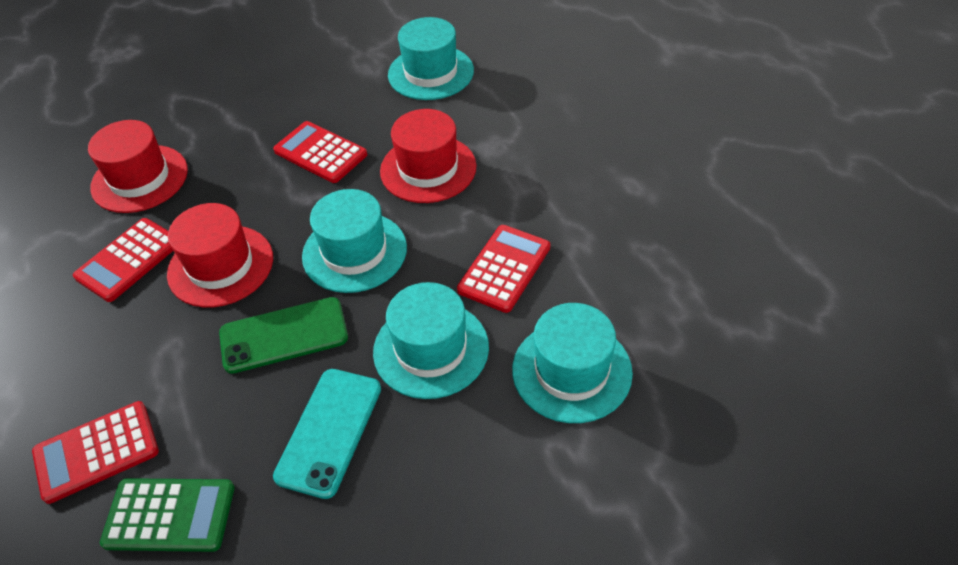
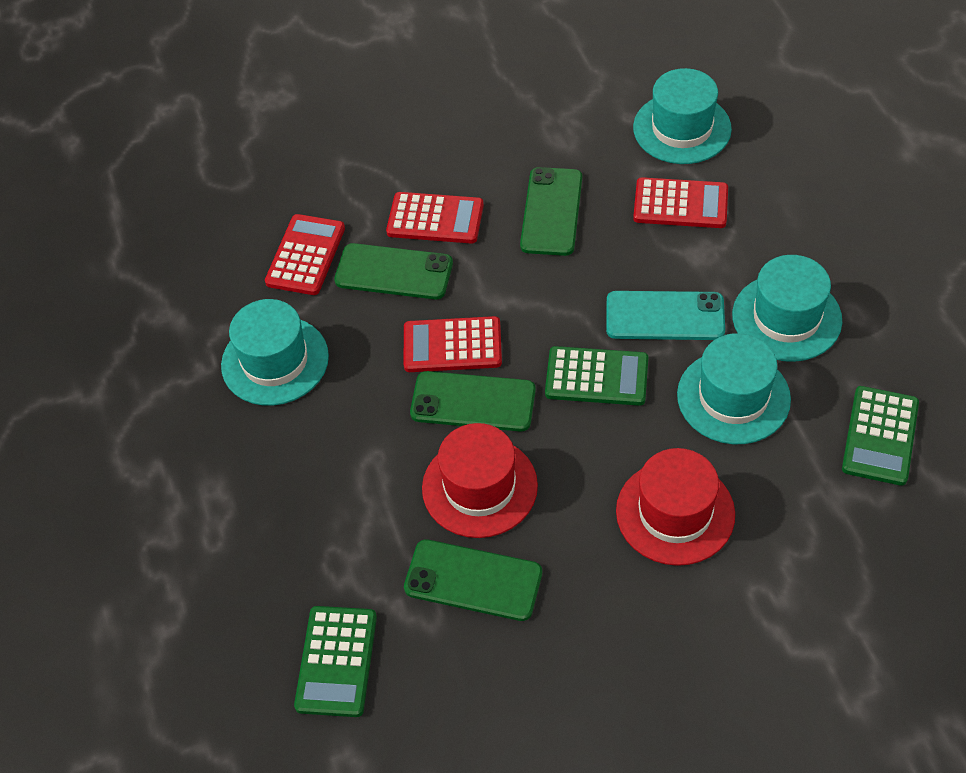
green calculator: 1 -> 3
green phone: 1 -> 4
red hat: 3 -> 2

